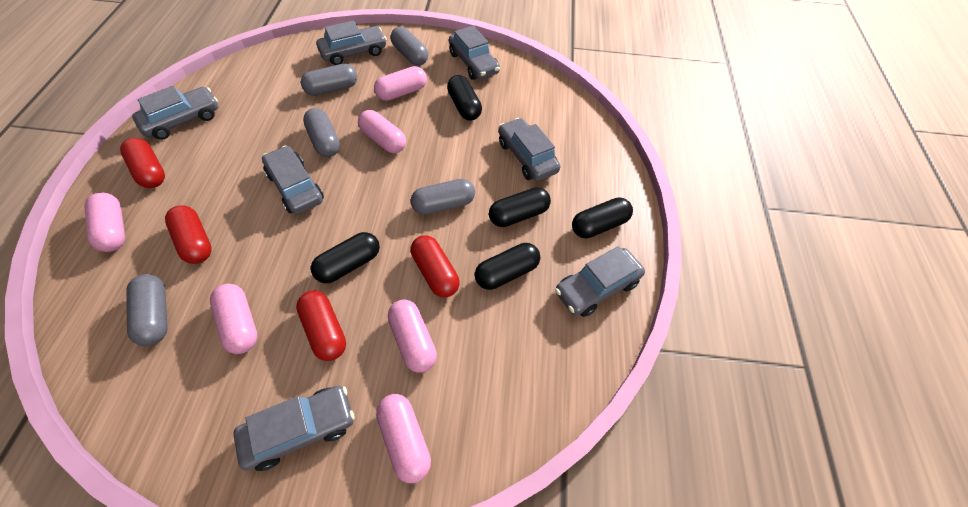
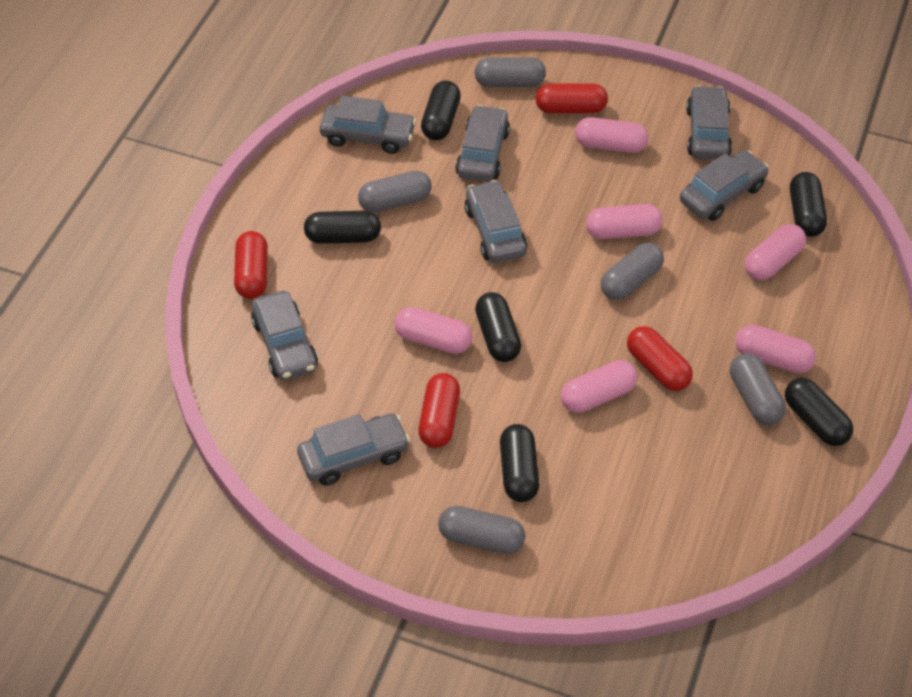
black capsule: 5 -> 6

